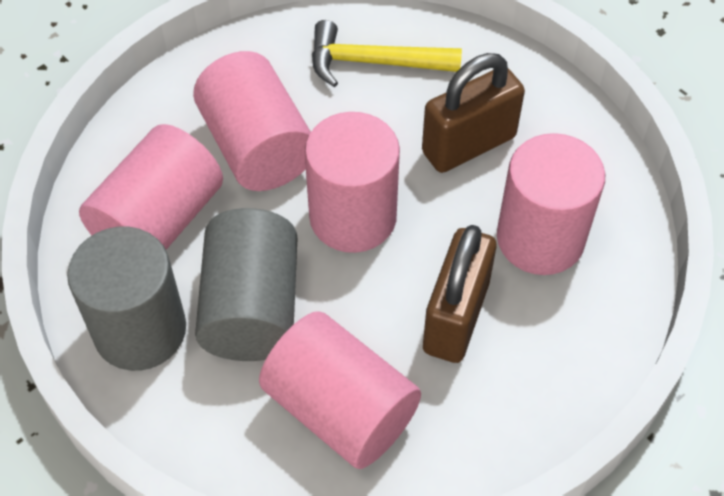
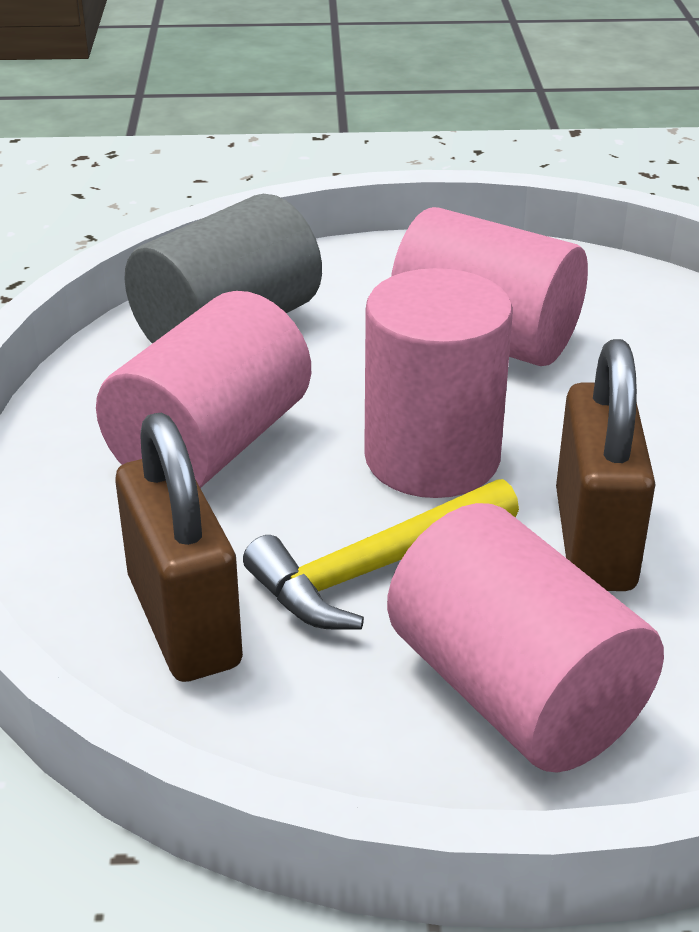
grey cylinder: 2 -> 1
pink cylinder: 5 -> 4

